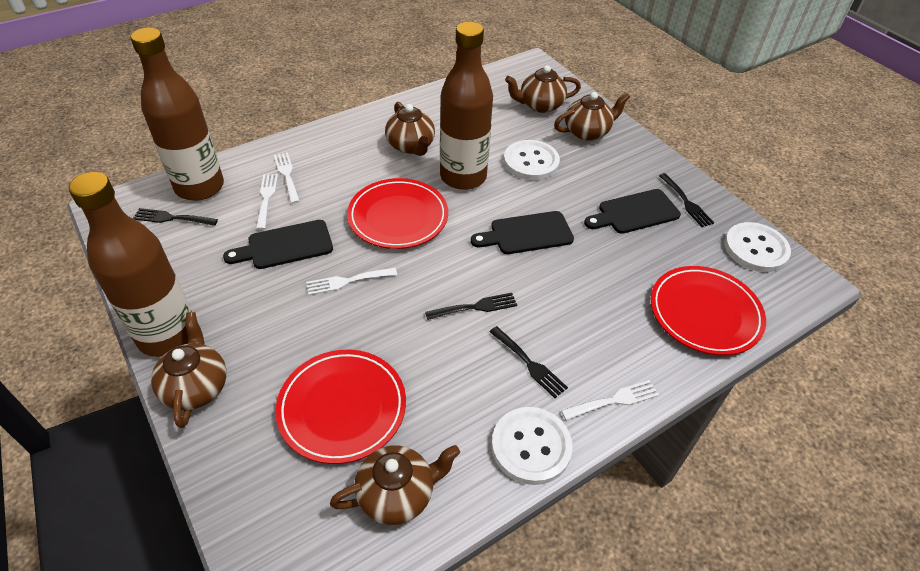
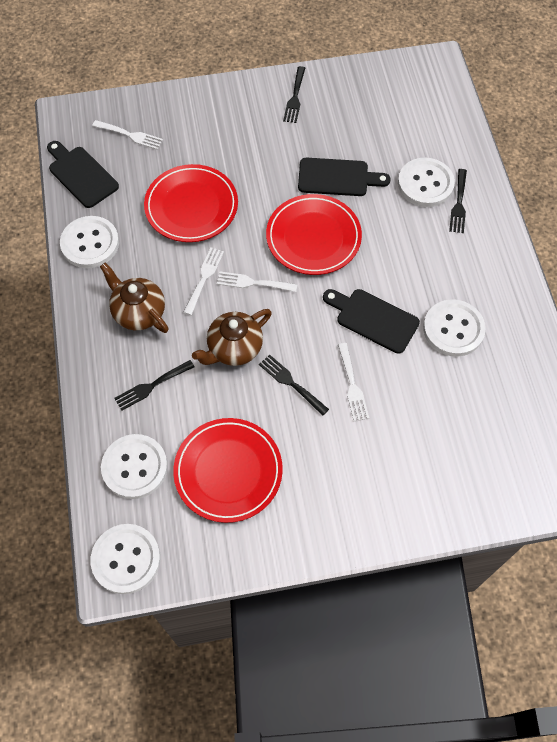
brown bottle: 3 -> 0
brown teapot: 5 -> 2
white button: 3 -> 5

